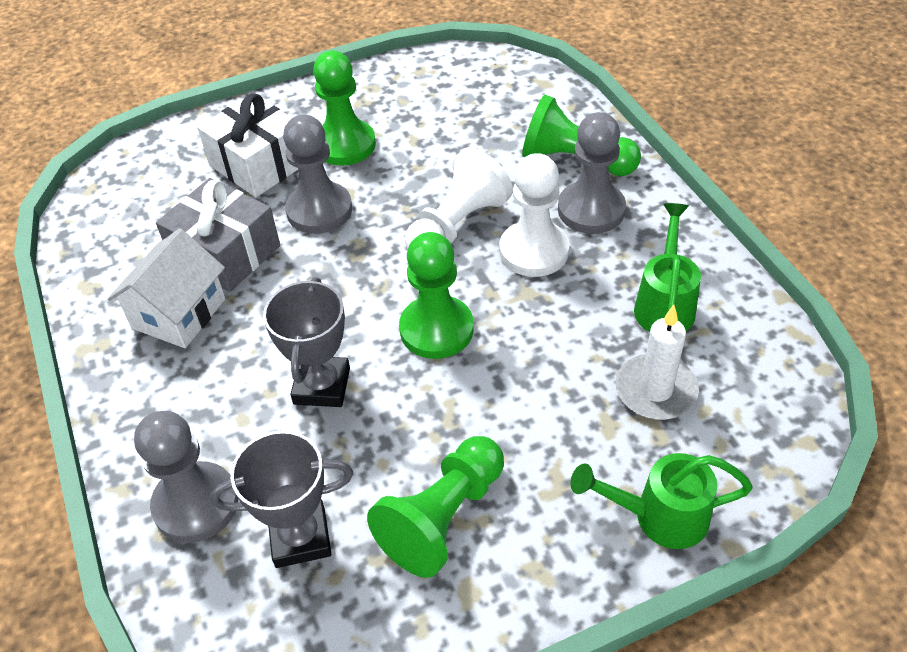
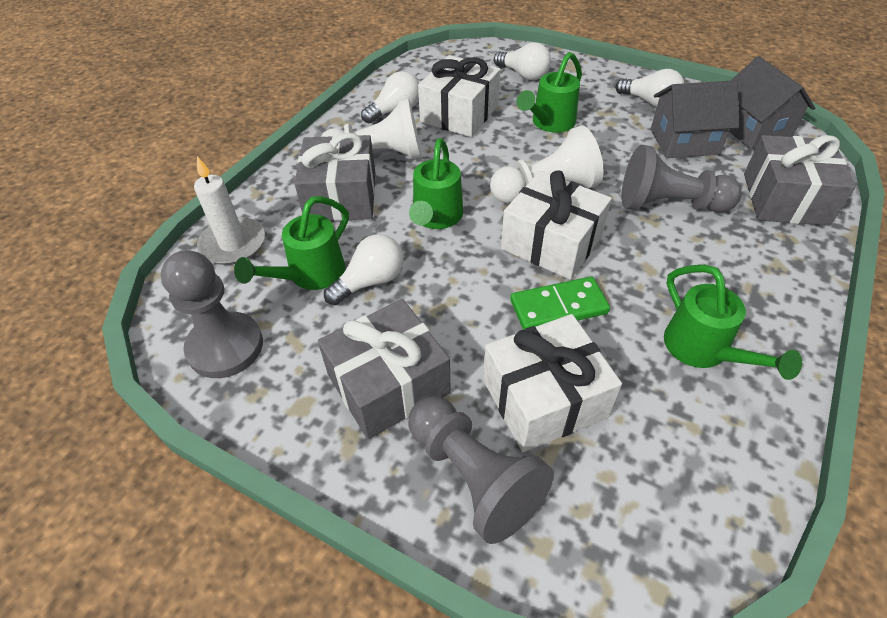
green domino: 0 -> 1
green pawn: 4 -> 0
green watering can: 2 -> 4
grey gift: 1 -> 3
grey house: 0 -> 2
grey trophy: 2 -> 0
white gift: 1 -> 3
white house: 1 -> 0
white light bulb: 0 -> 4

